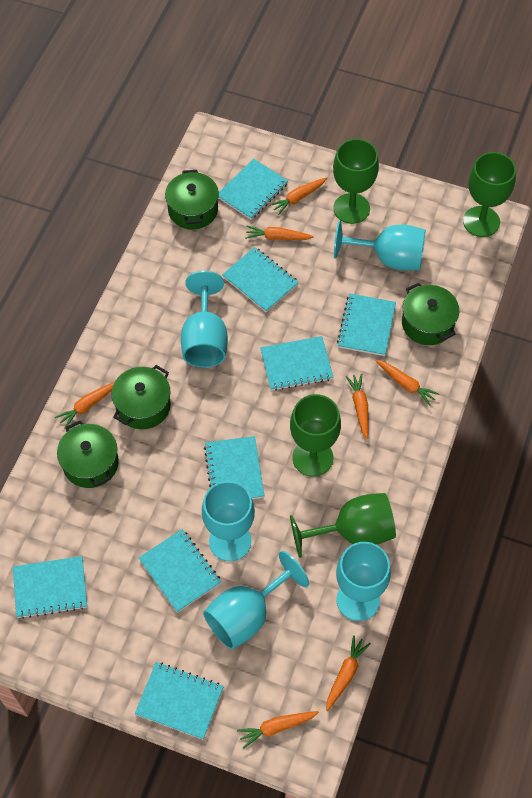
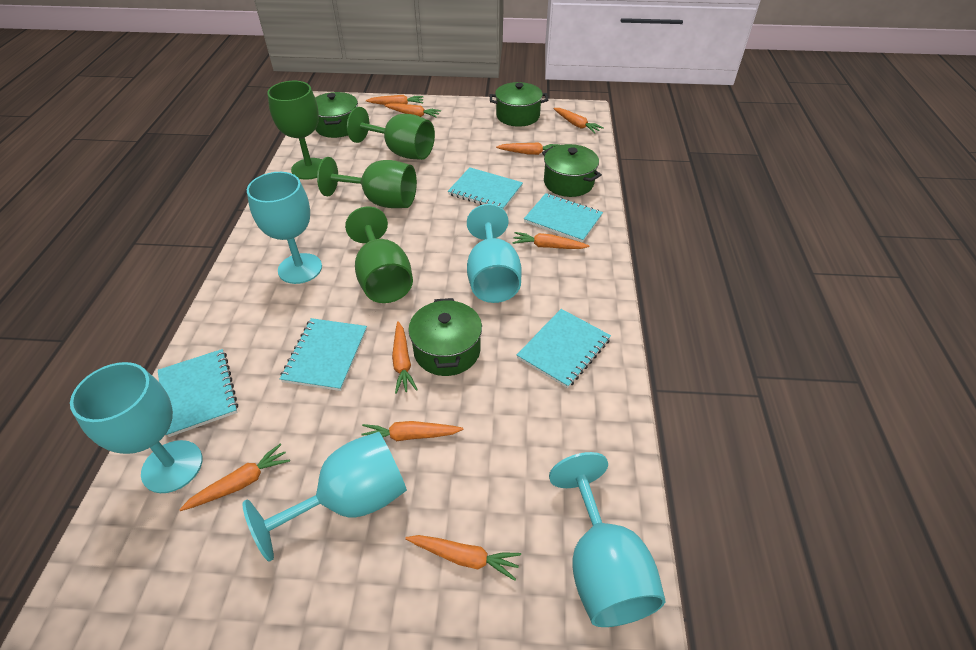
orange carrot: 7 -> 9
turquoise notebook: 8 -> 5

